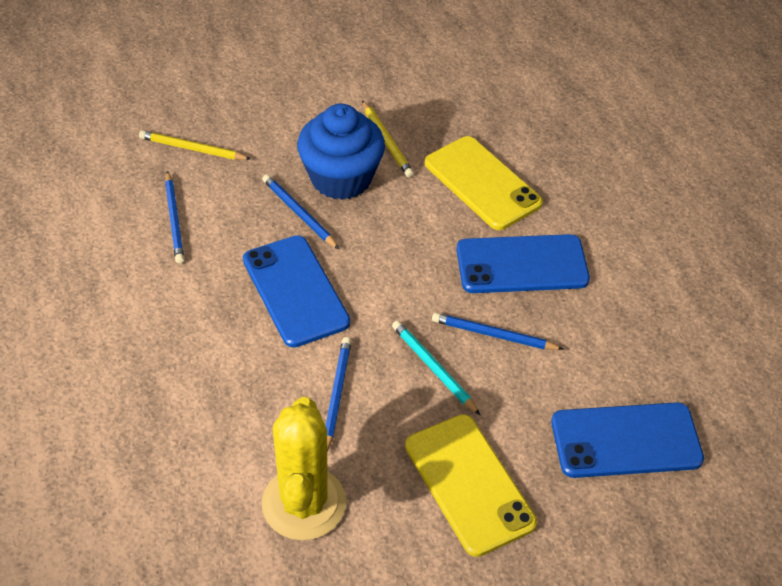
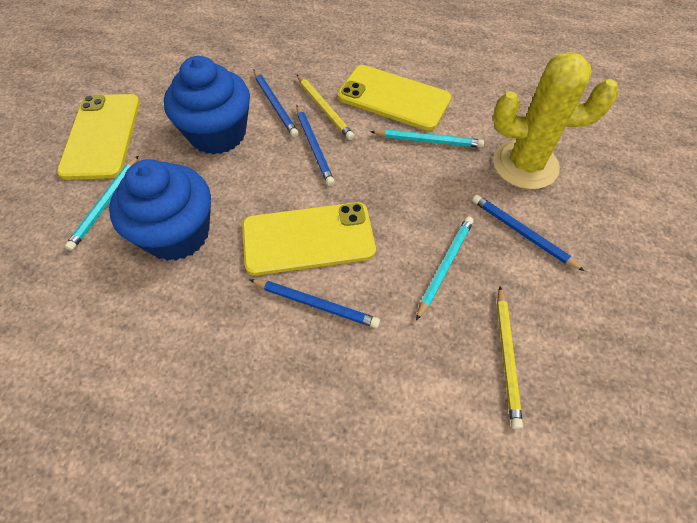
blue cupcake: 1 -> 2
blue phone: 3 -> 0
turquoise pencil: 1 -> 3
yellow phone: 2 -> 3

